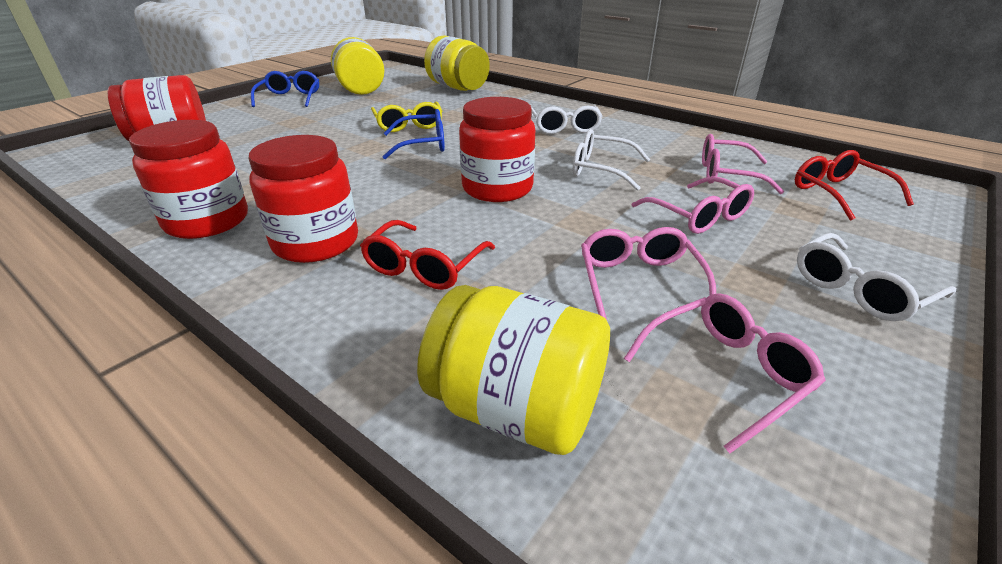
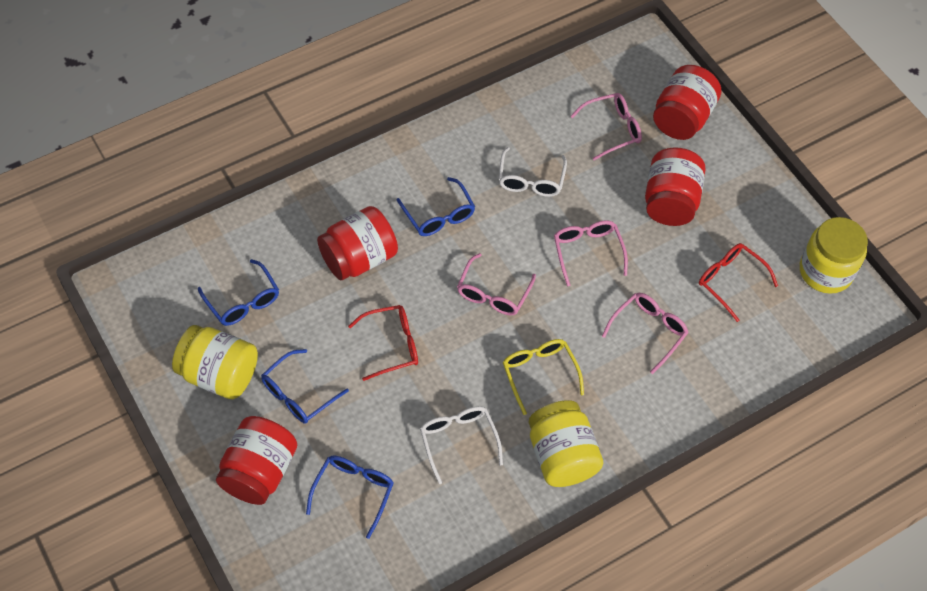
blue glasses: 2 -> 4
white glasses: 3 -> 2

